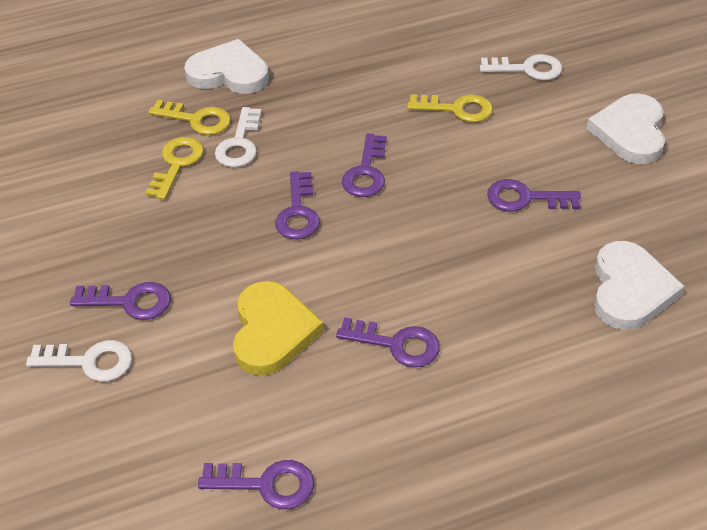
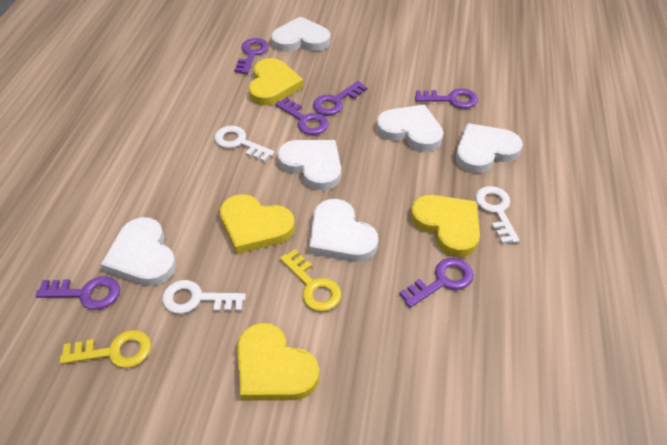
white heart: 3 -> 6
yellow heart: 1 -> 4
yellow key: 3 -> 2

